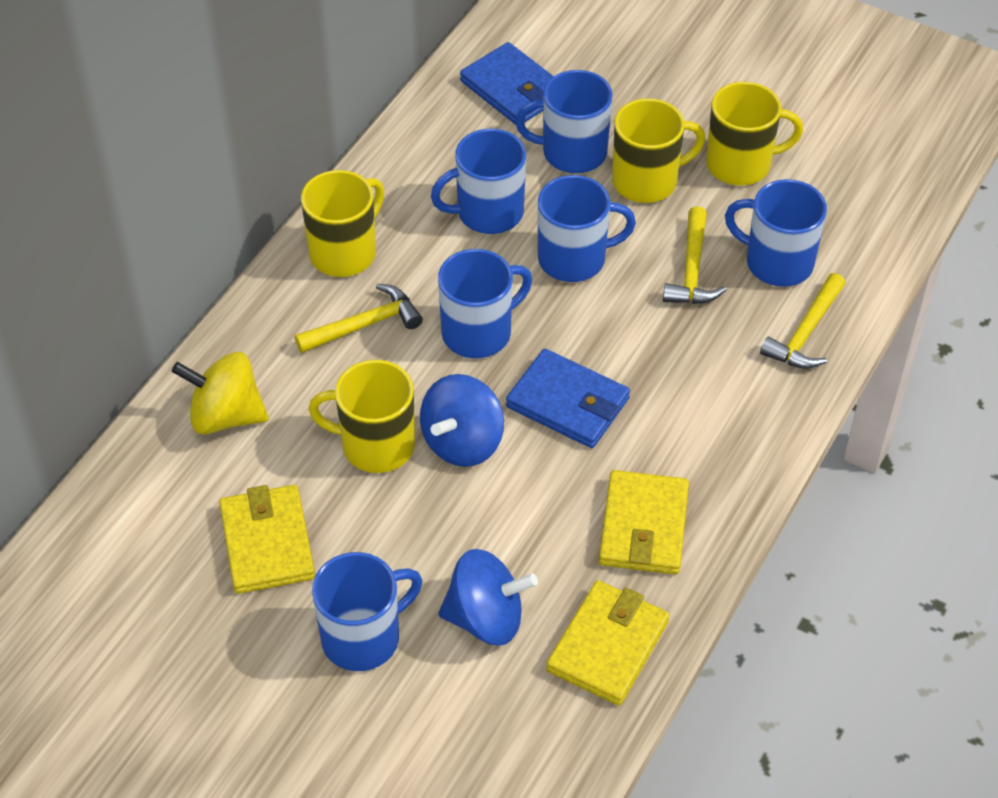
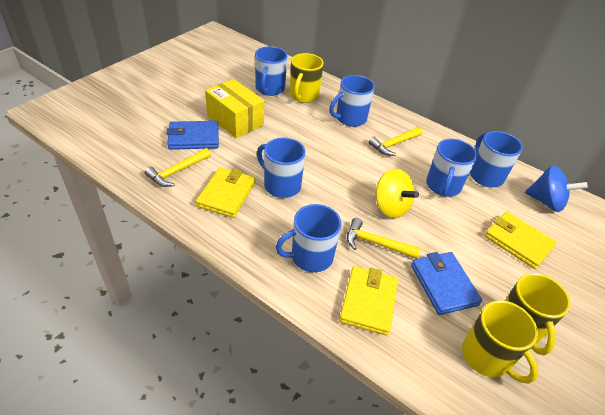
blue spinning top: 2 -> 1
yellow box: 0 -> 1
yellow mug: 4 -> 3

